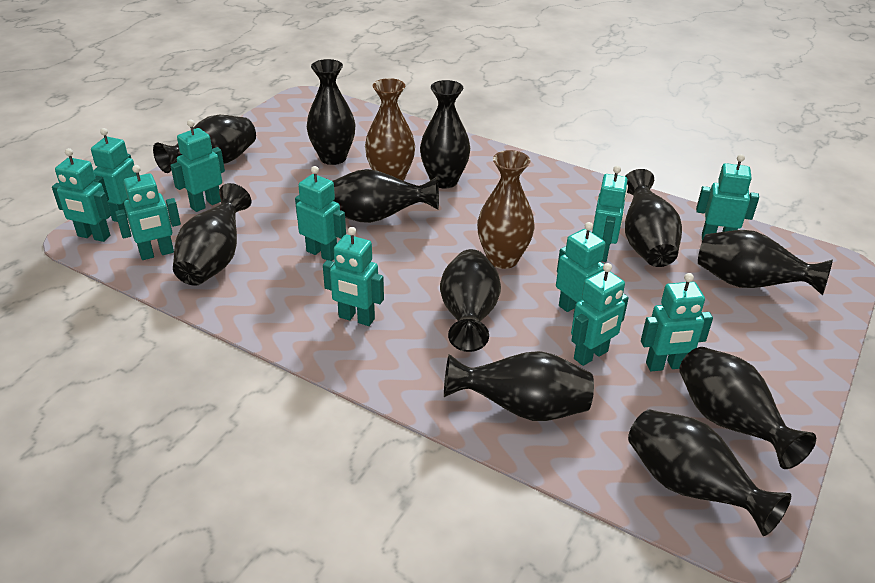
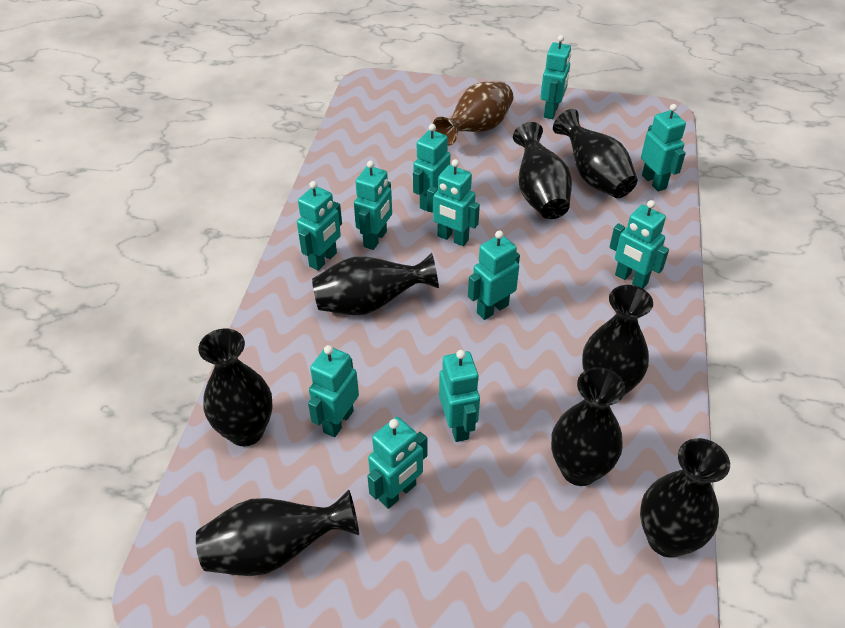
black vase: 11 -> 8
brown vase: 2 -> 1

